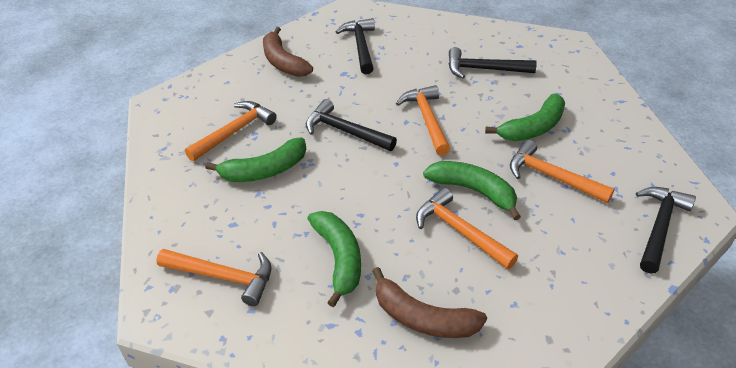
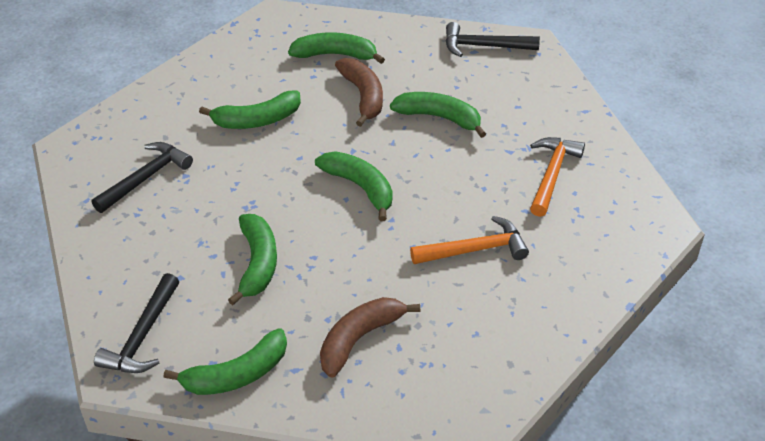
black hammer: 4 -> 3
green banana: 4 -> 6
orange hammer: 5 -> 2

